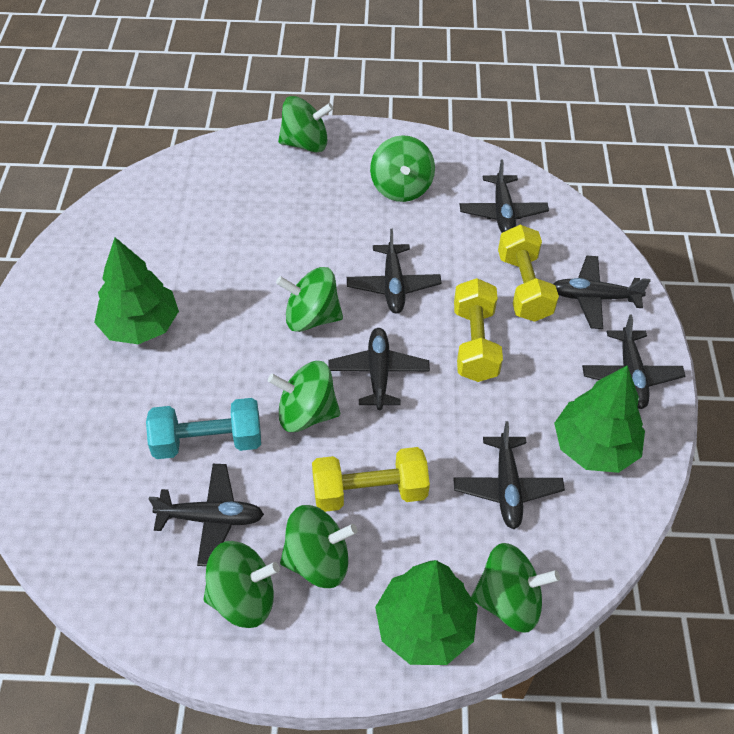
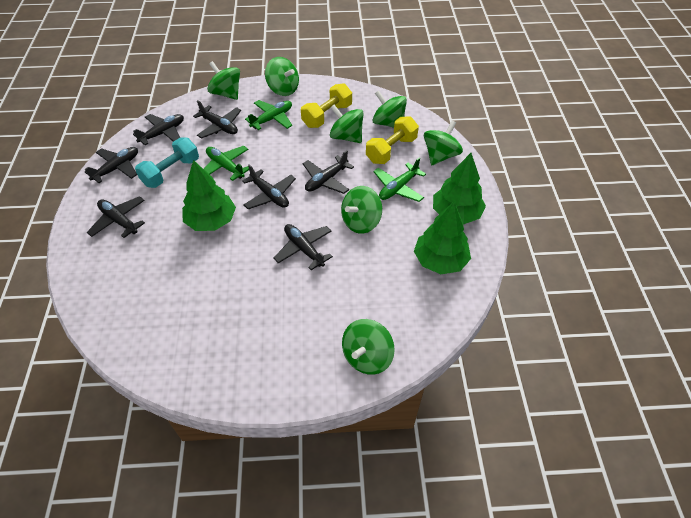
green plane: 0 -> 3
yellow dumbbell: 3 -> 2

